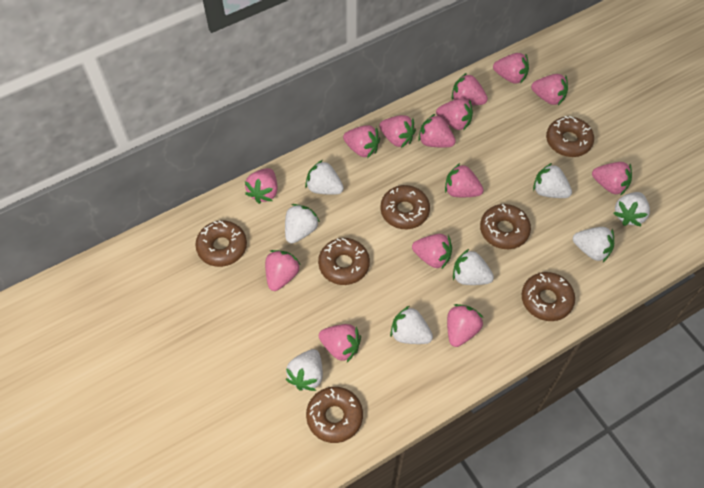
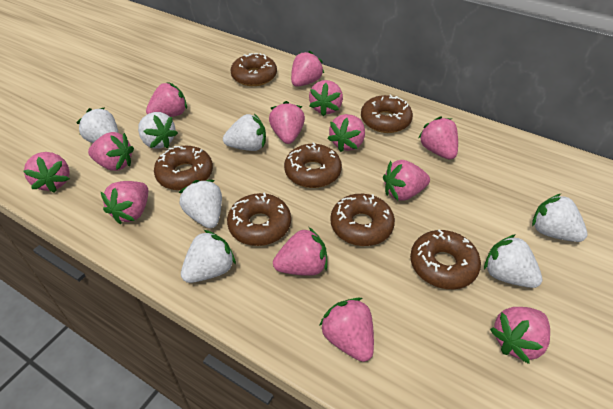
pink strawberry: 14 -> 13
white strawberry: 8 -> 7

